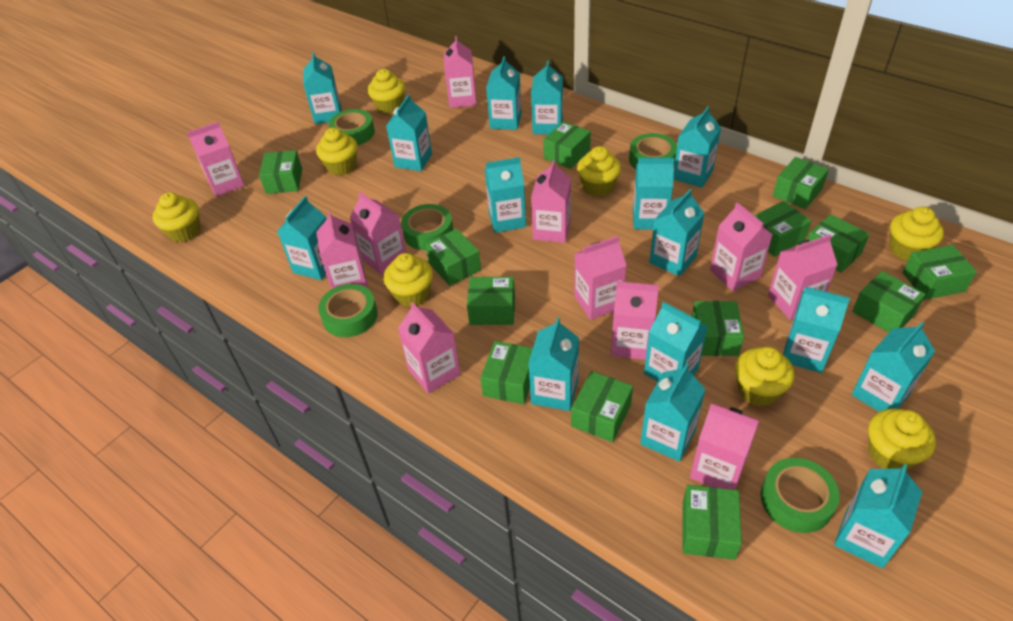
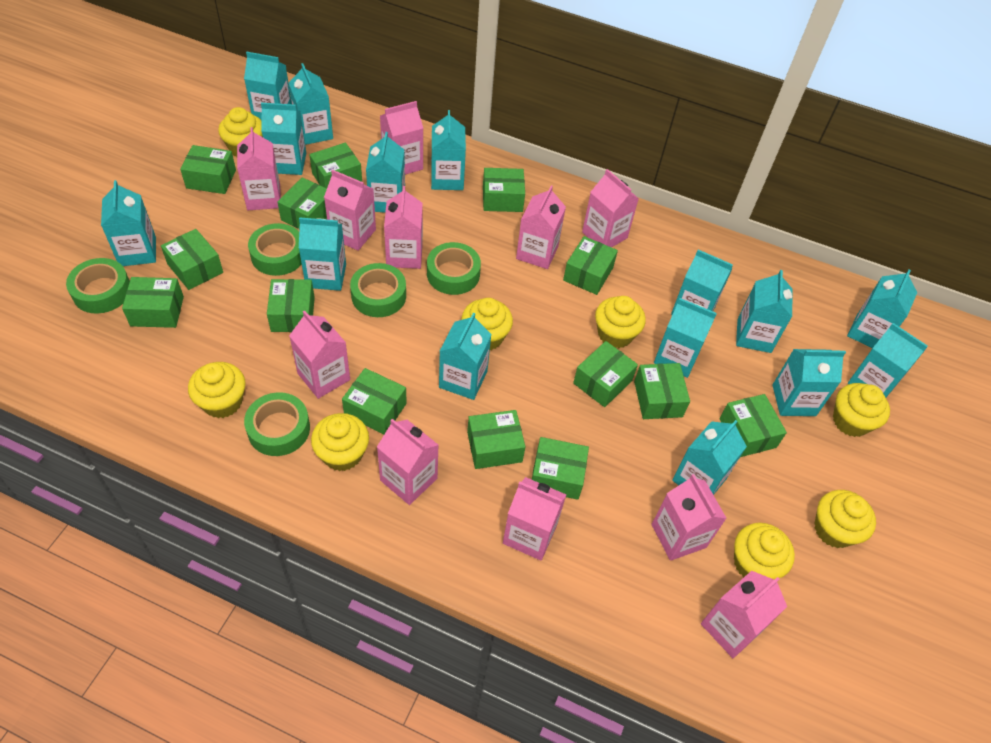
green box: 13 -> 14

